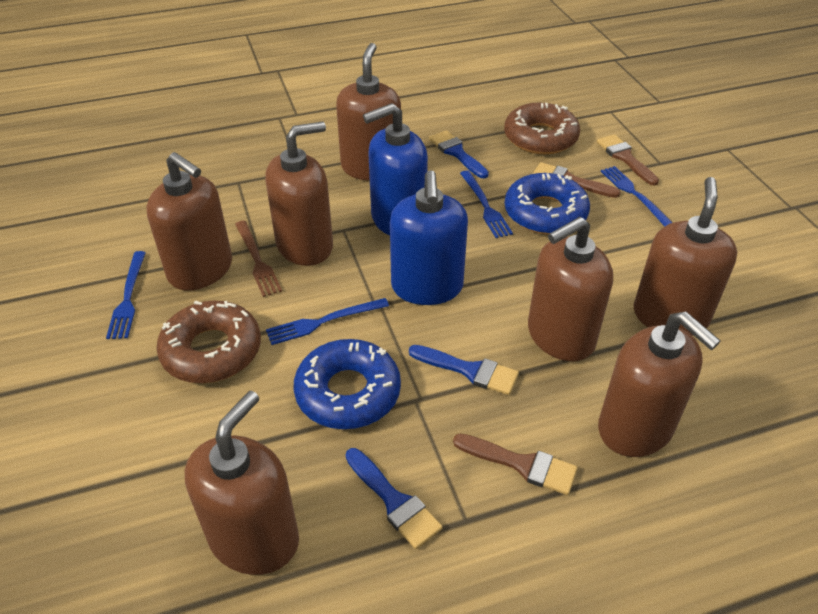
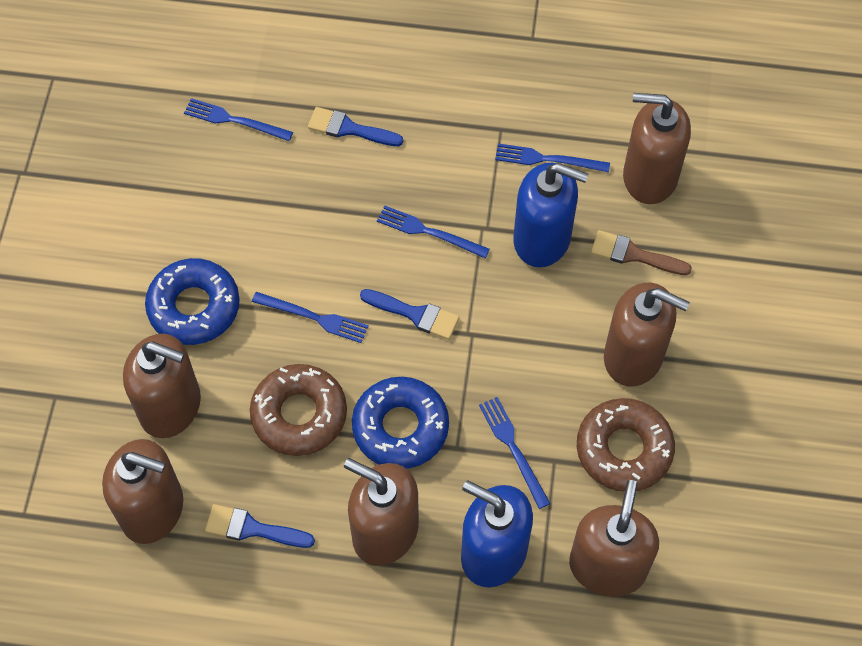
blue fork: 4 -> 5
brown brush: 3 -> 1
brown fork: 1 -> 0
brown soap dispenser: 7 -> 6

